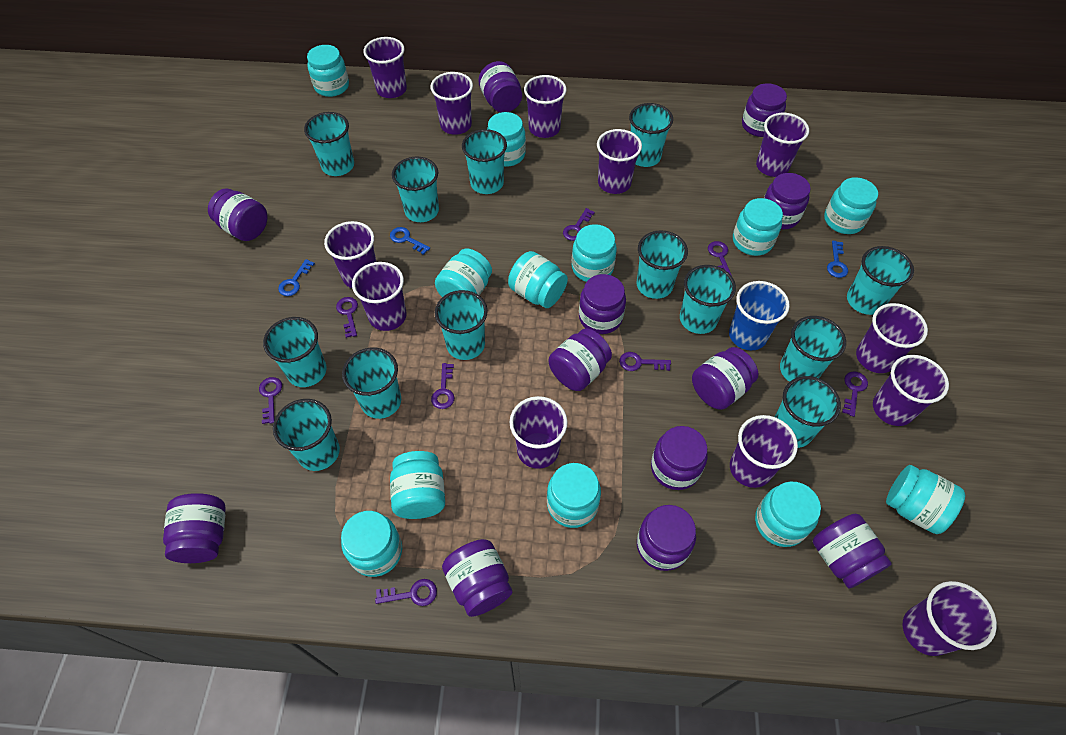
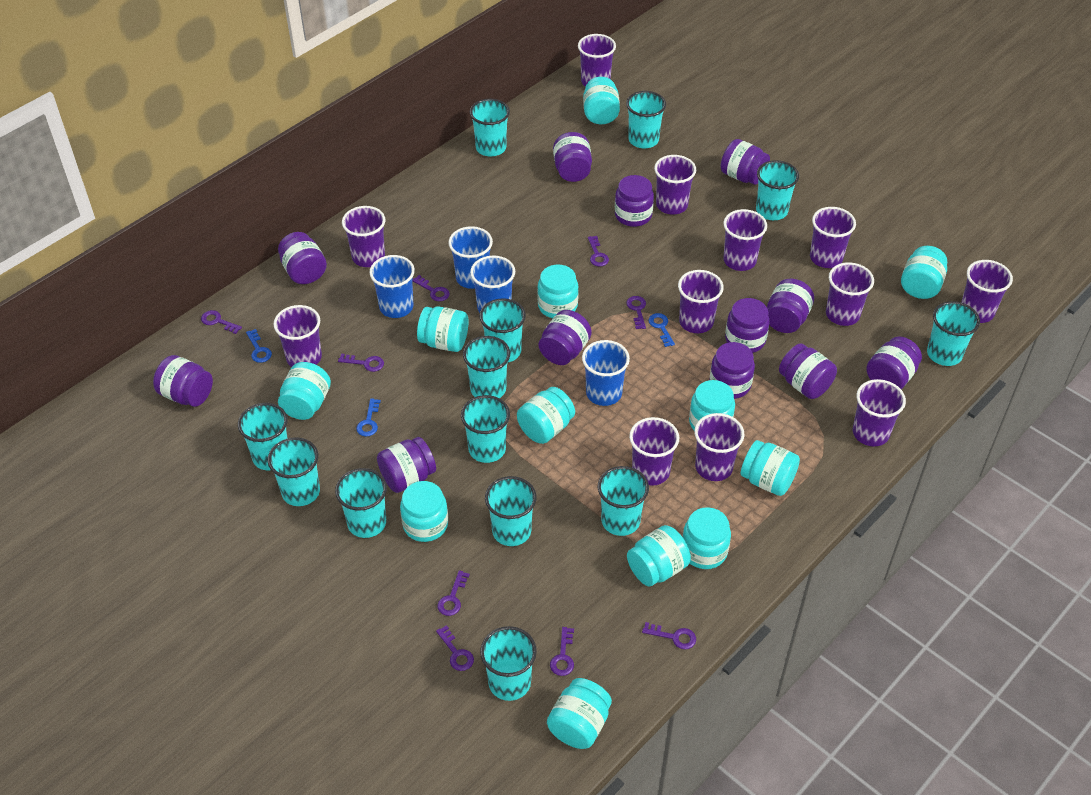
blue cup: 1 -> 4
purple key: 8 -> 9

